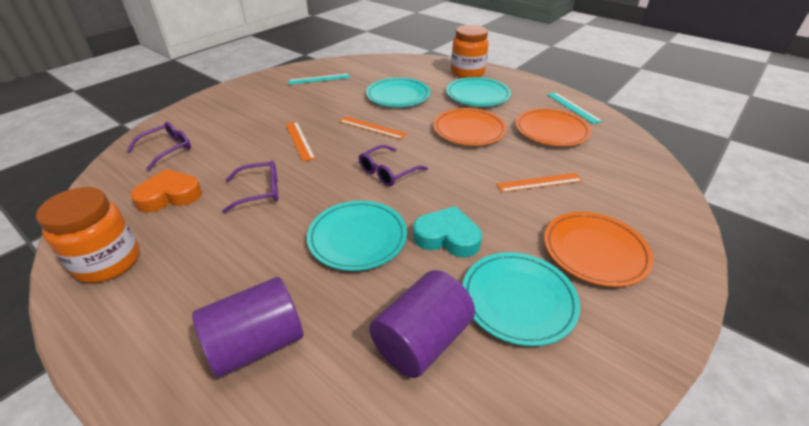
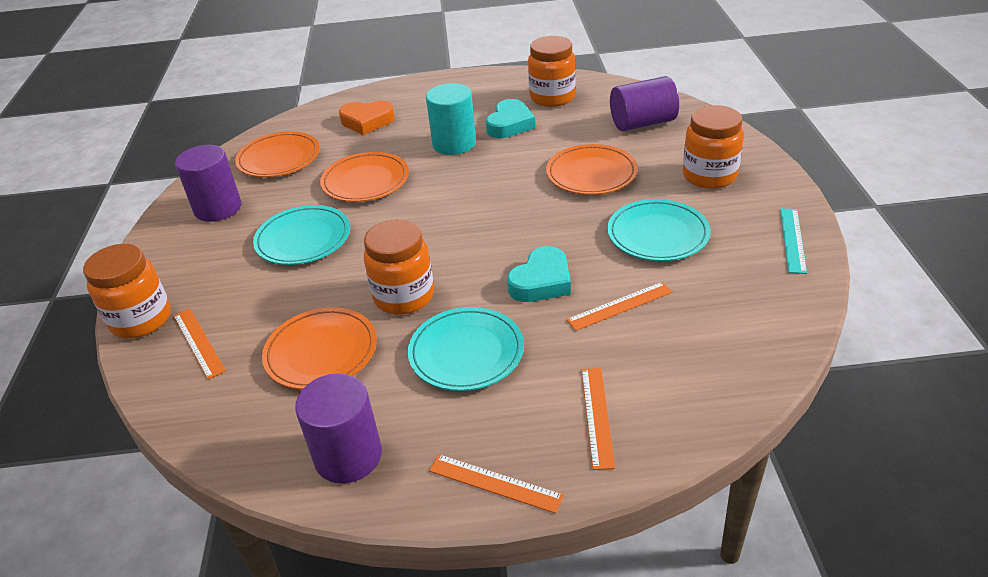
orange jar: 2 -> 4
orange plate: 3 -> 4
orange ruler: 3 -> 4
purple cylinder: 2 -> 3
purple glasses: 3 -> 0
turquoise cylinder: 0 -> 1
turquoise heart: 1 -> 2
turquoise plate: 4 -> 3
turquoise ruler: 2 -> 1

